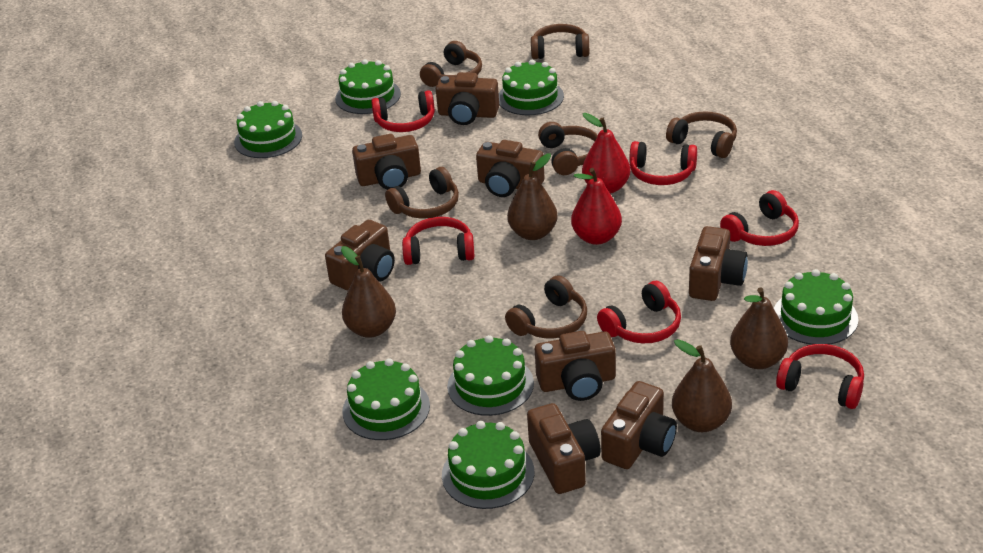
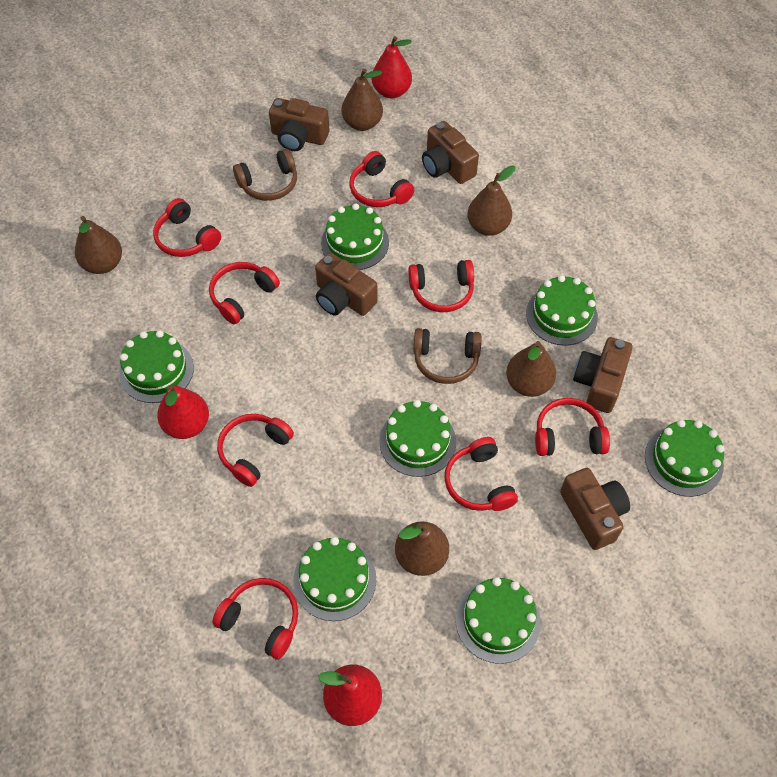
brown camera: 8 -> 5
brown headphones: 6 -> 2
brown pear: 4 -> 5
red headphones: 6 -> 8
red pear: 2 -> 3

